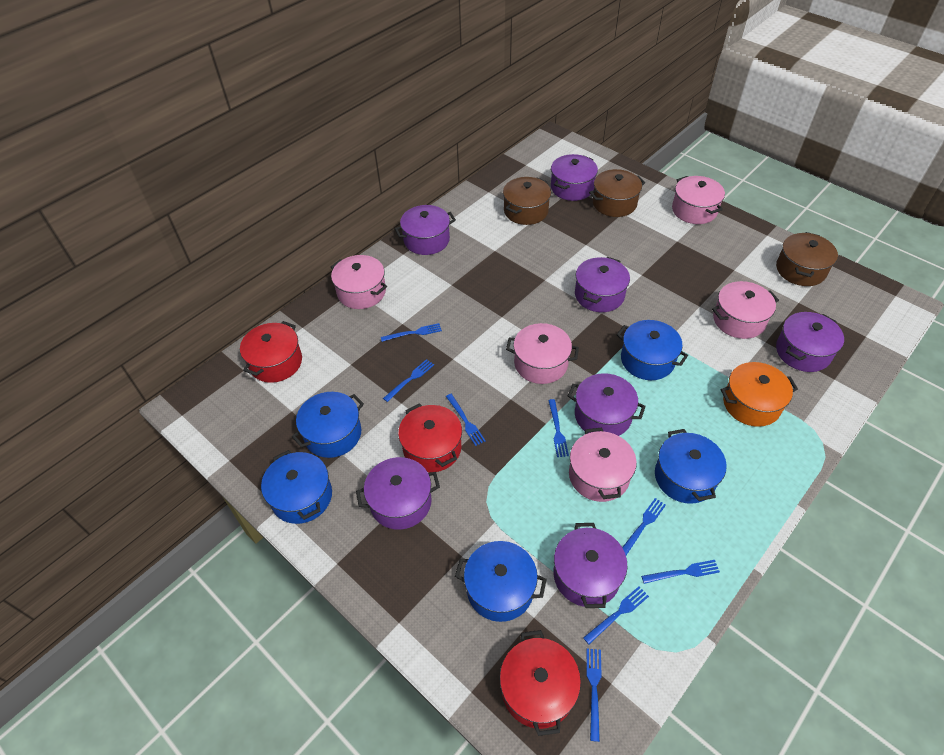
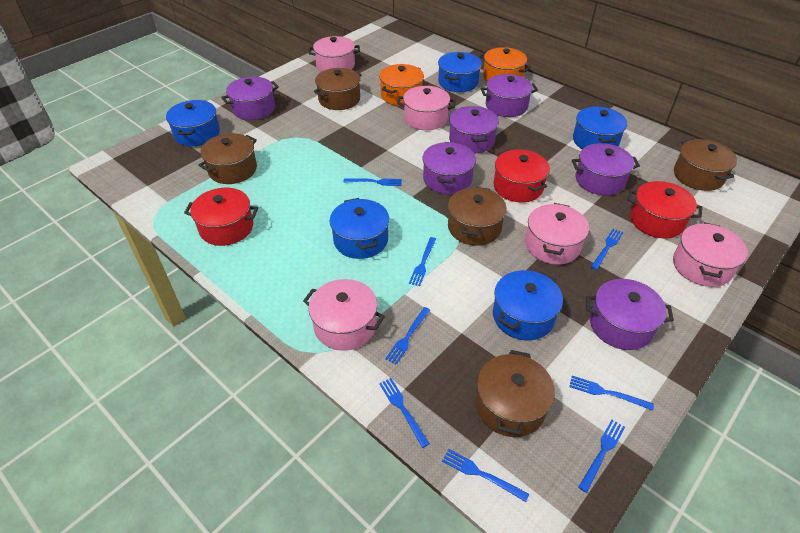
brown pot: 3 -> 5
orange pot: 1 -> 2
purple pot: 7 -> 6

